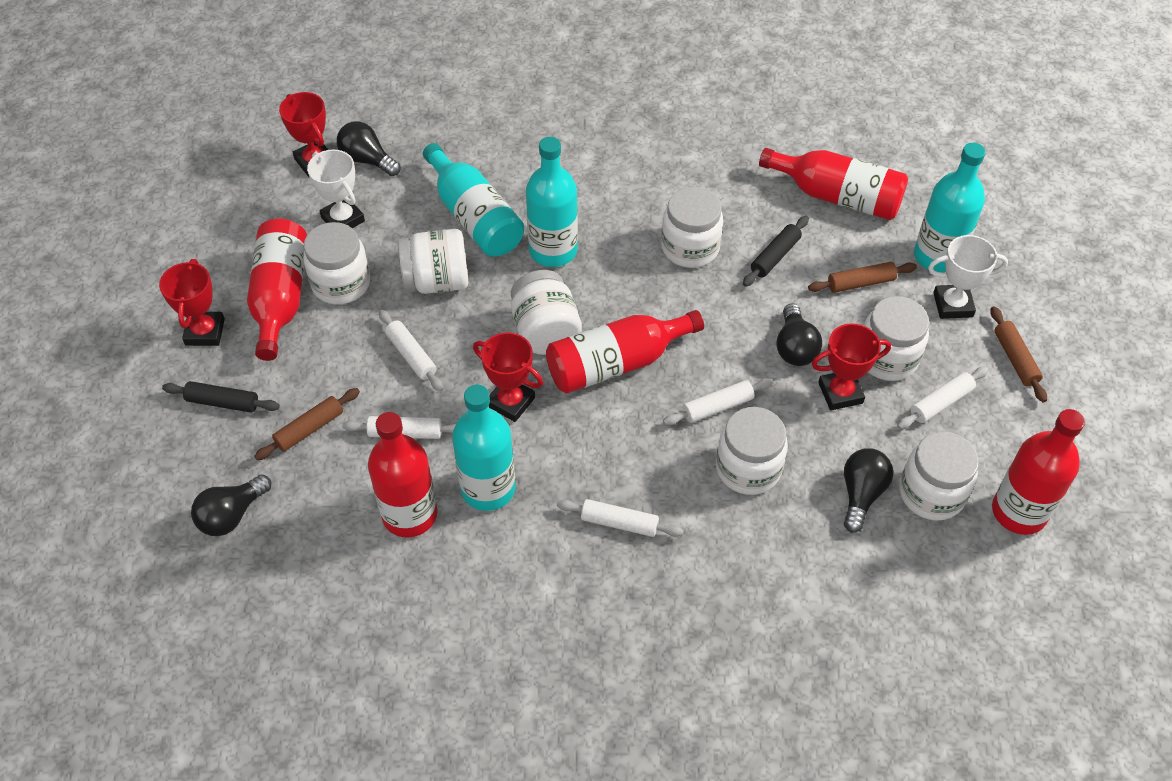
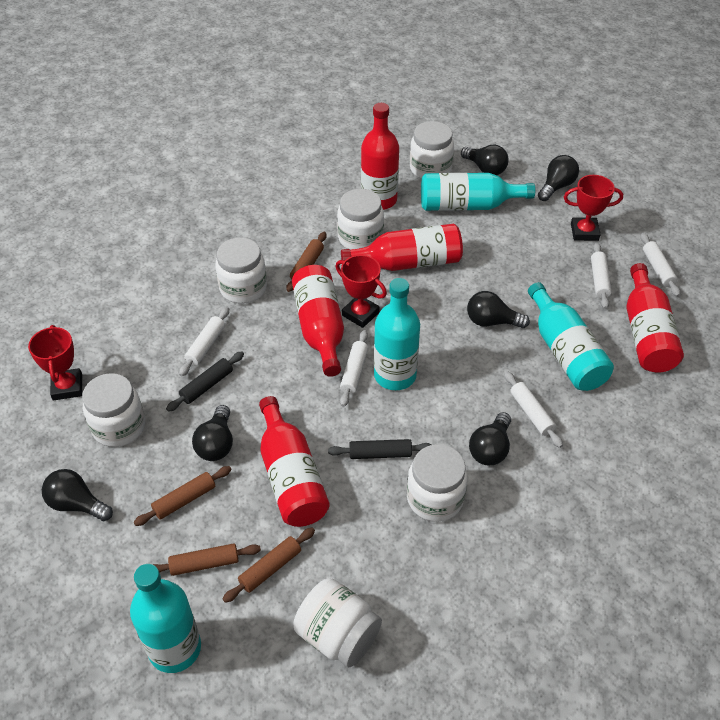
black light bulb: 4 -> 6
brown rolling pin: 3 -> 4
red trophy: 4 -> 3
white jar: 7 -> 6
white trophy: 2 -> 0

